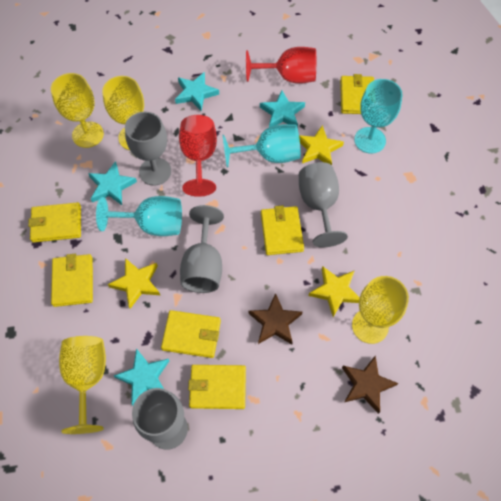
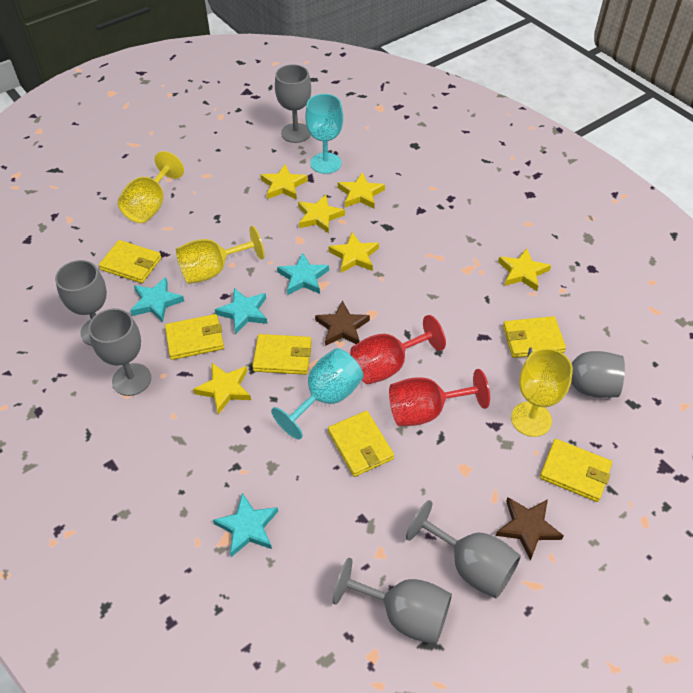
grey goblet: 4 -> 6
turquoise goblet: 3 -> 2
yellow goblet: 4 -> 3
yellow star: 3 -> 6

